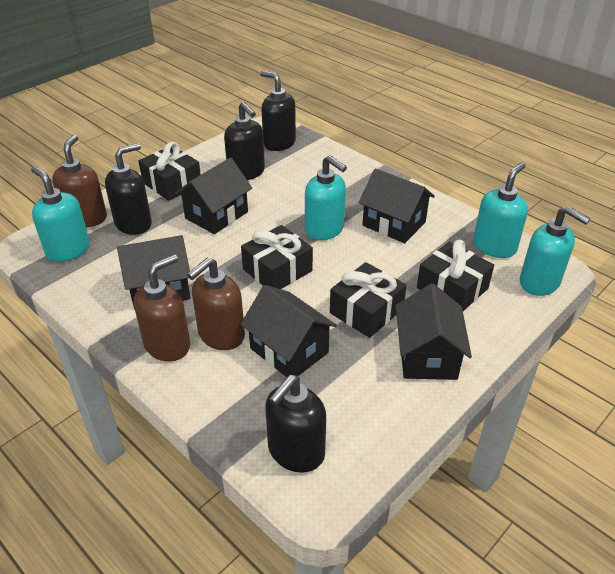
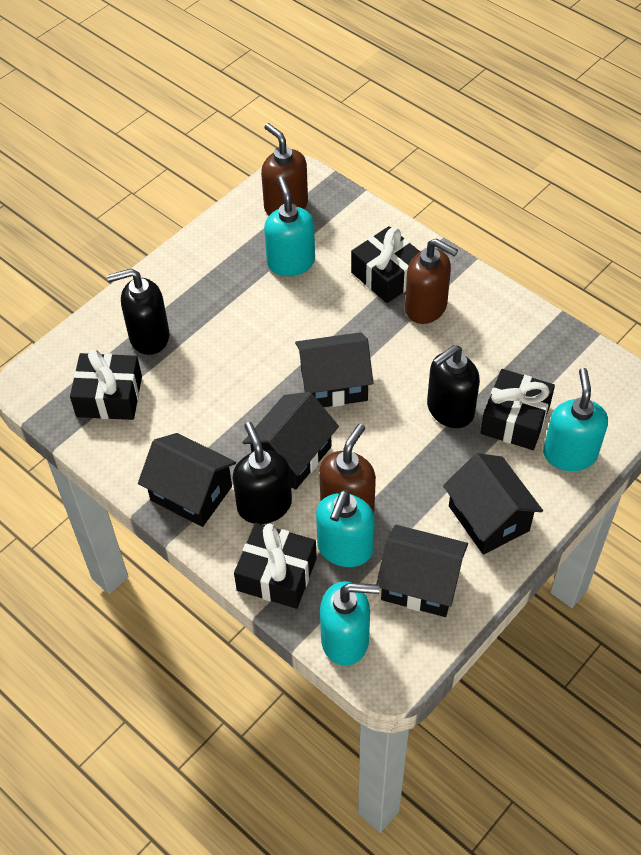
black soap dispenser: 4 -> 3

